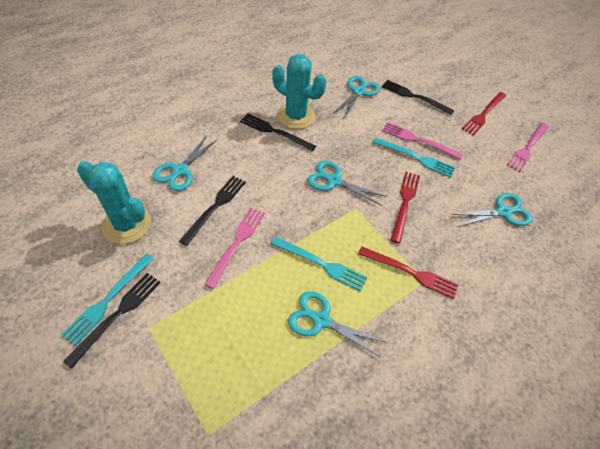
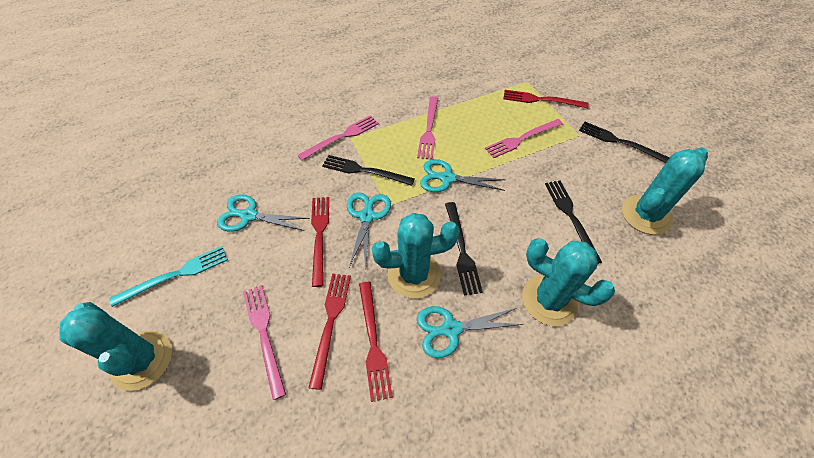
pink fork: 3 -> 4
red fork: 3 -> 4
turquoise cactus: 2 -> 4
turquoise fork: 3 -> 1
turquoise scissors: 5 -> 4

